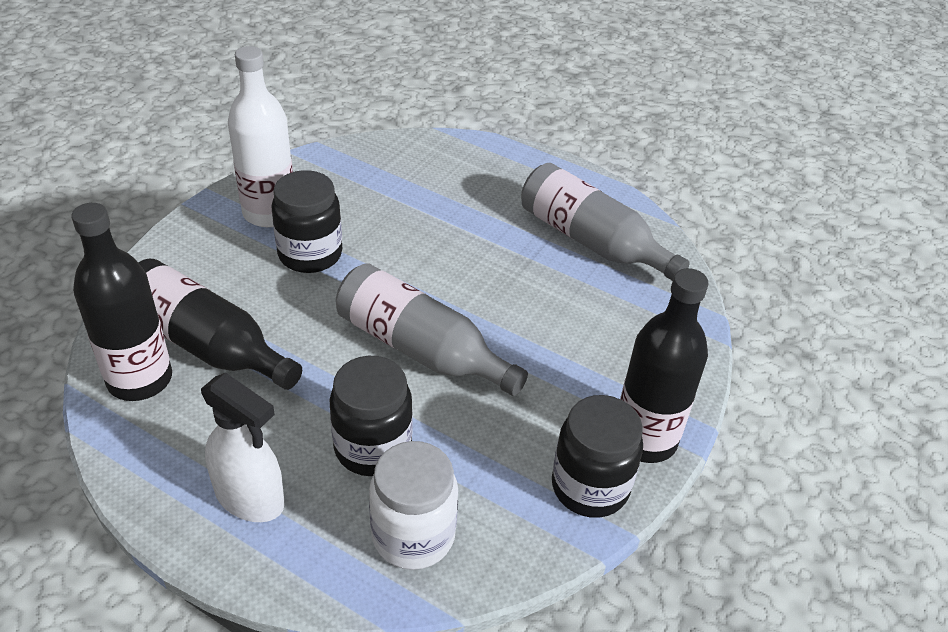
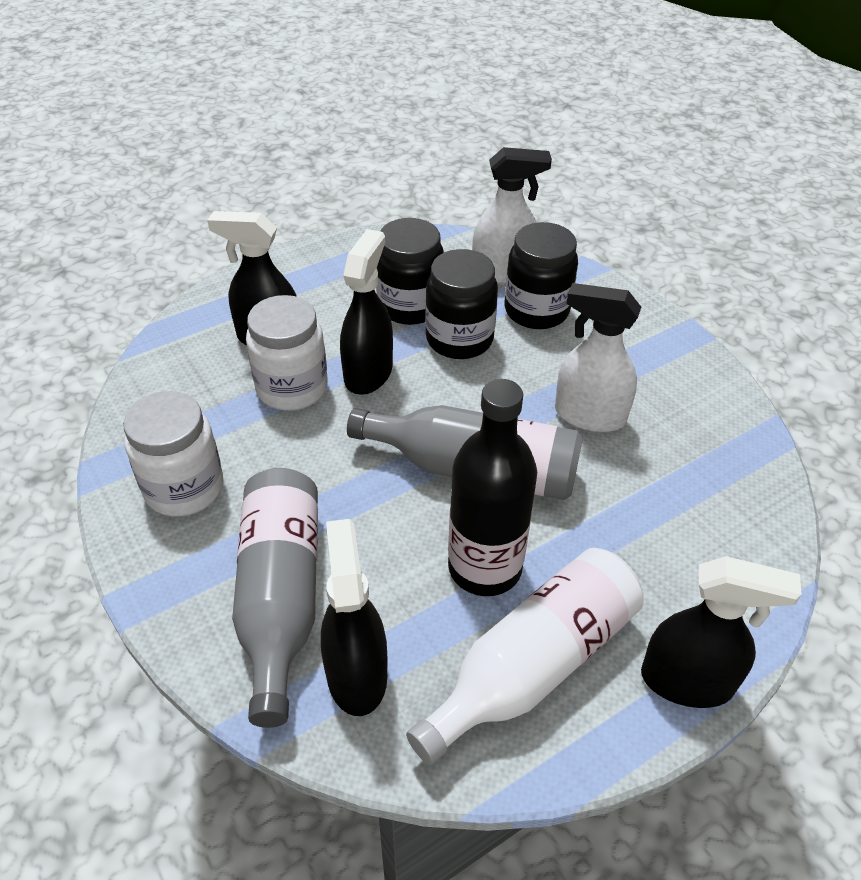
black bottle: 3 -> 1
black spray bottle: 0 -> 4
white jar: 1 -> 2
white spray bottle: 1 -> 2

